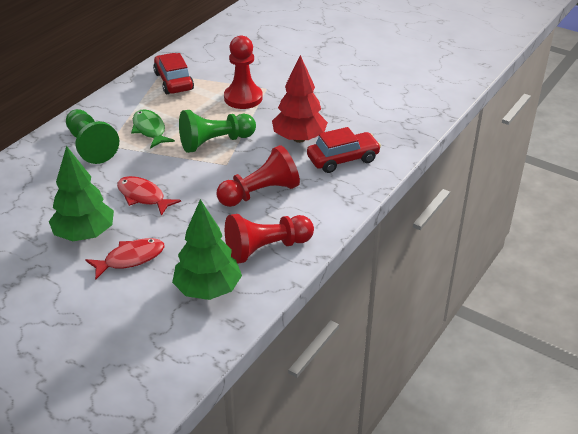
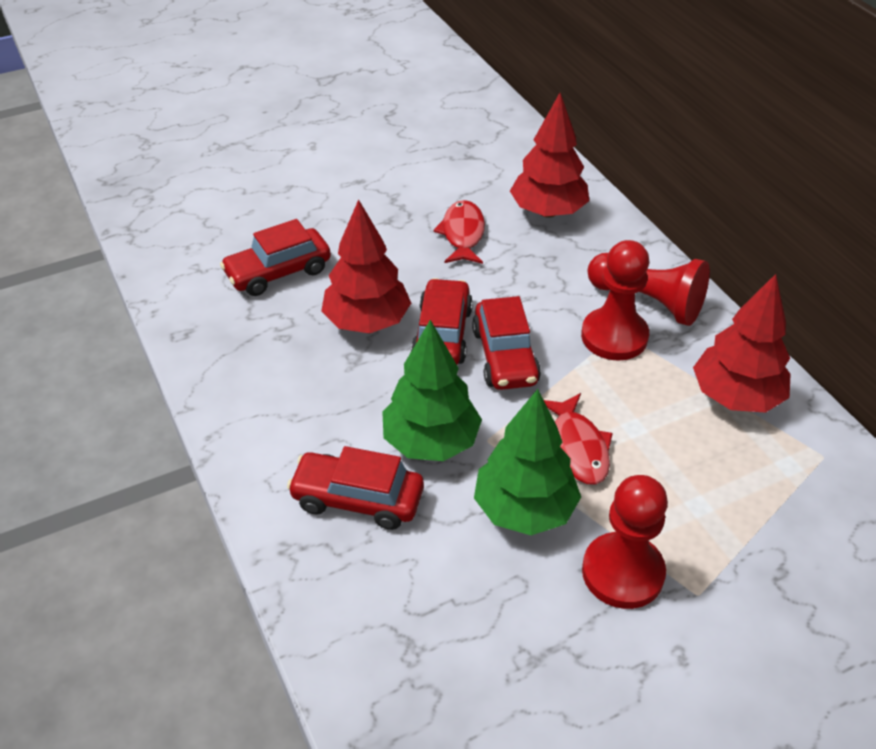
green fish: 1 -> 0
green pawn: 2 -> 0
red car: 2 -> 4
red tree: 1 -> 3

